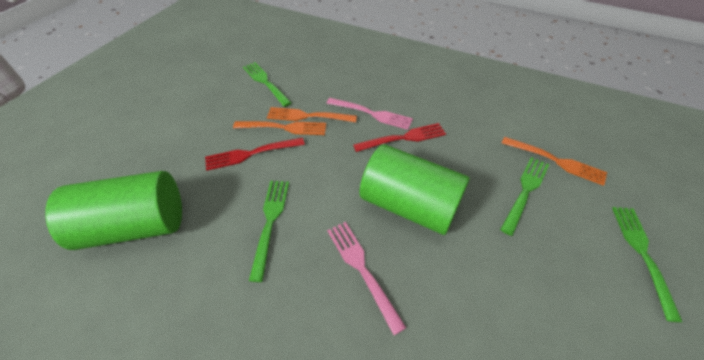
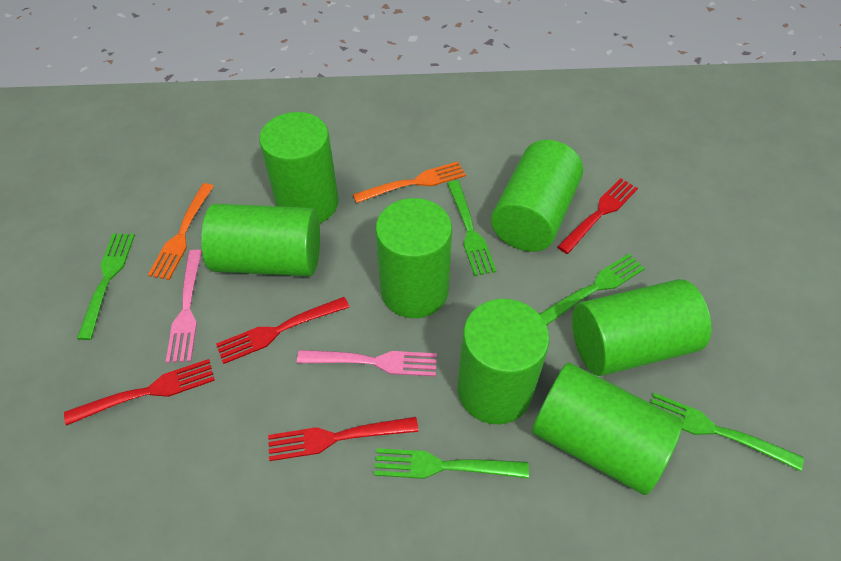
green cylinder: 2 -> 7
green fork: 4 -> 5
orange fork: 3 -> 2
red fork: 2 -> 4

